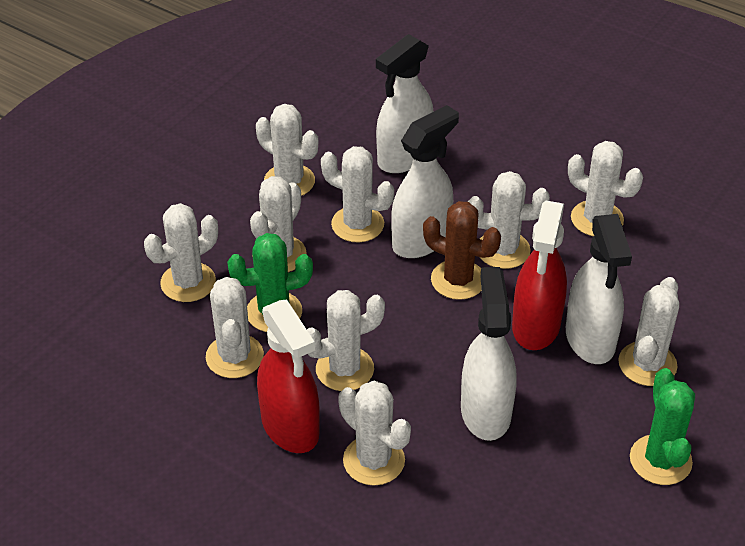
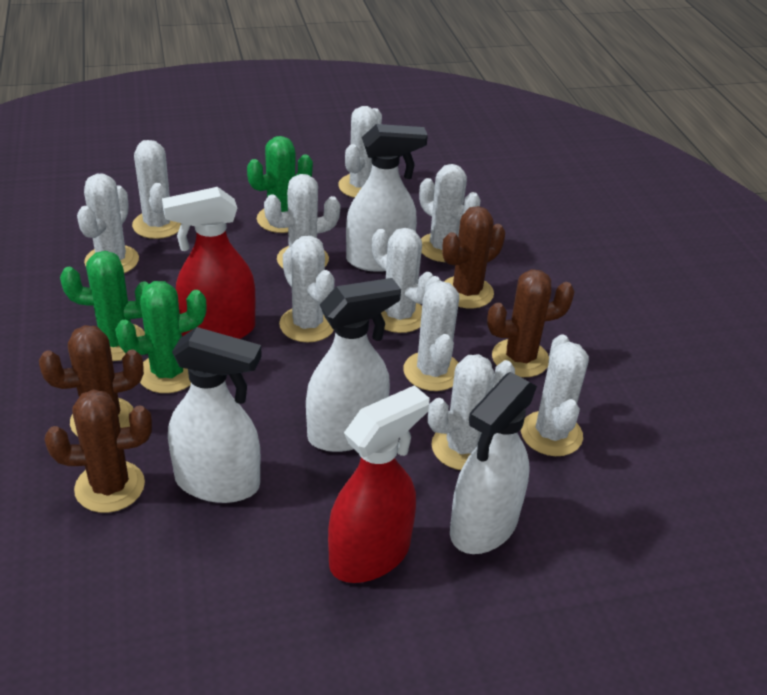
brown cactus: 1 -> 4
green cactus: 2 -> 3

